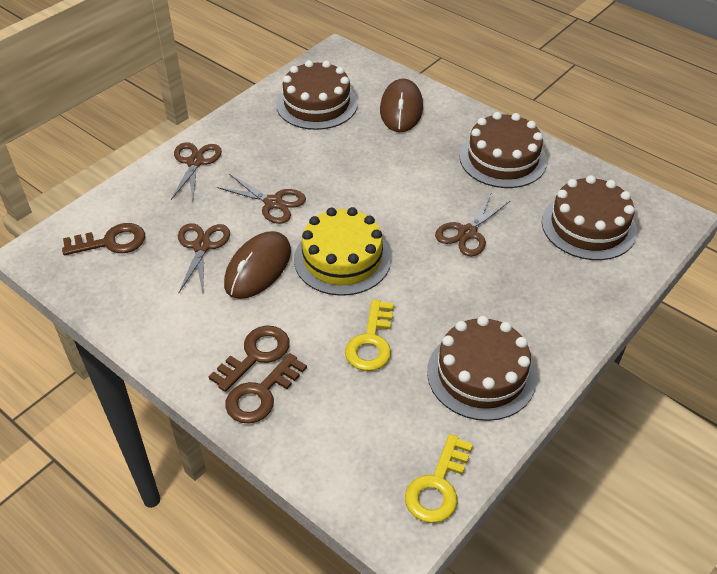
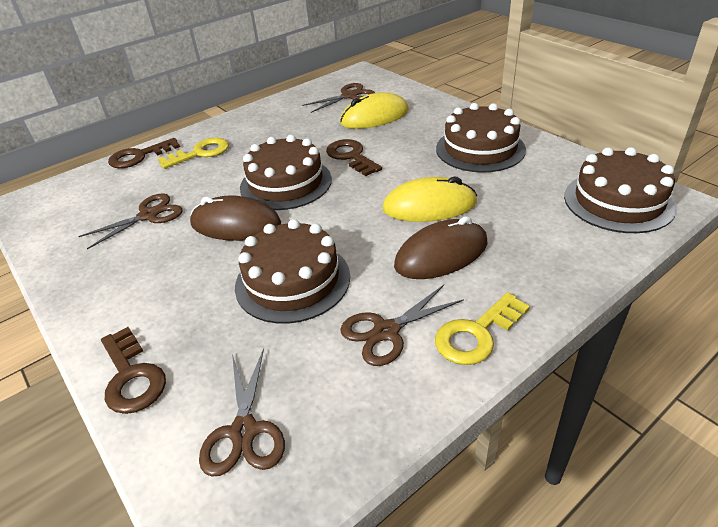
yellow cake: 1 -> 0
yellow mouse: 0 -> 2

